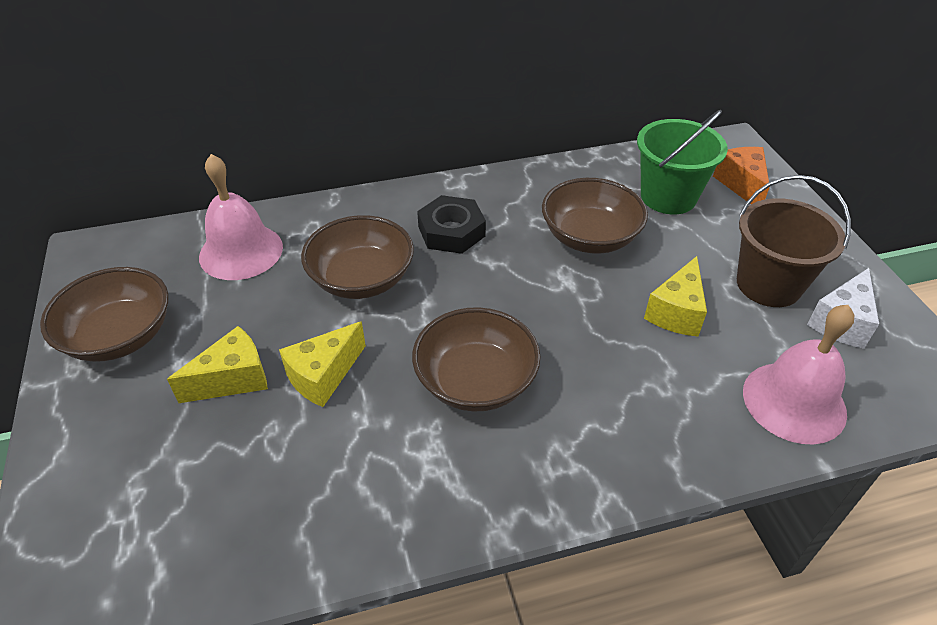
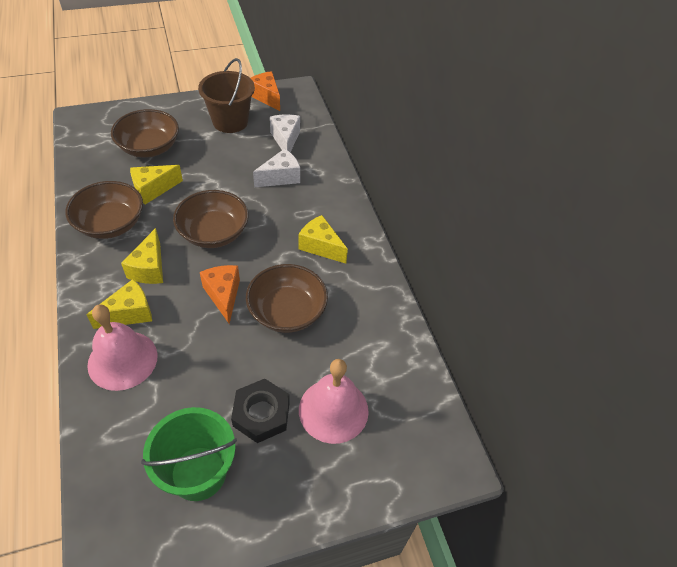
orange cheese: 1 -> 2
white cheese: 1 -> 2
yellow cheese: 3 -> 4

